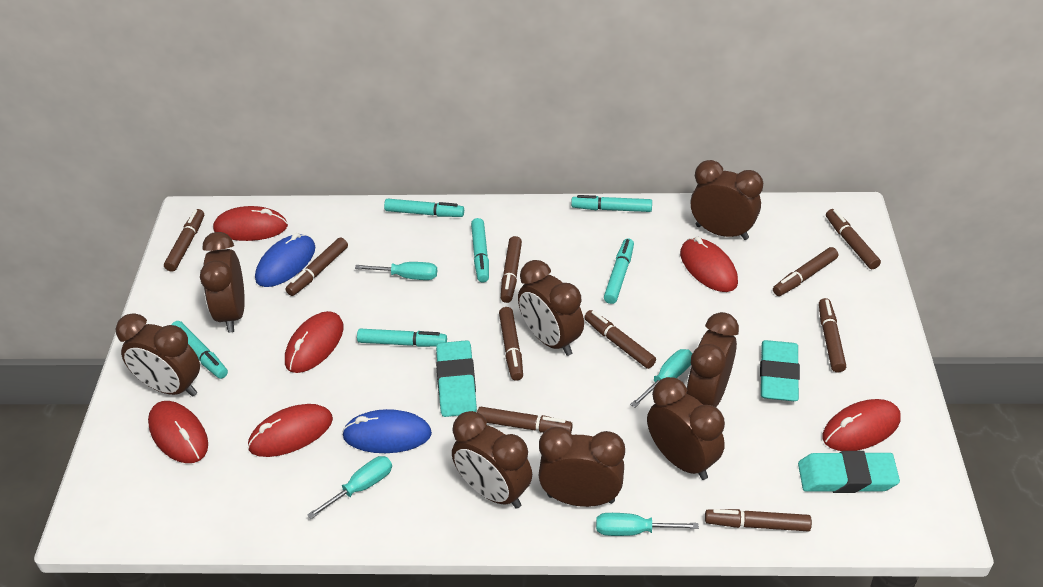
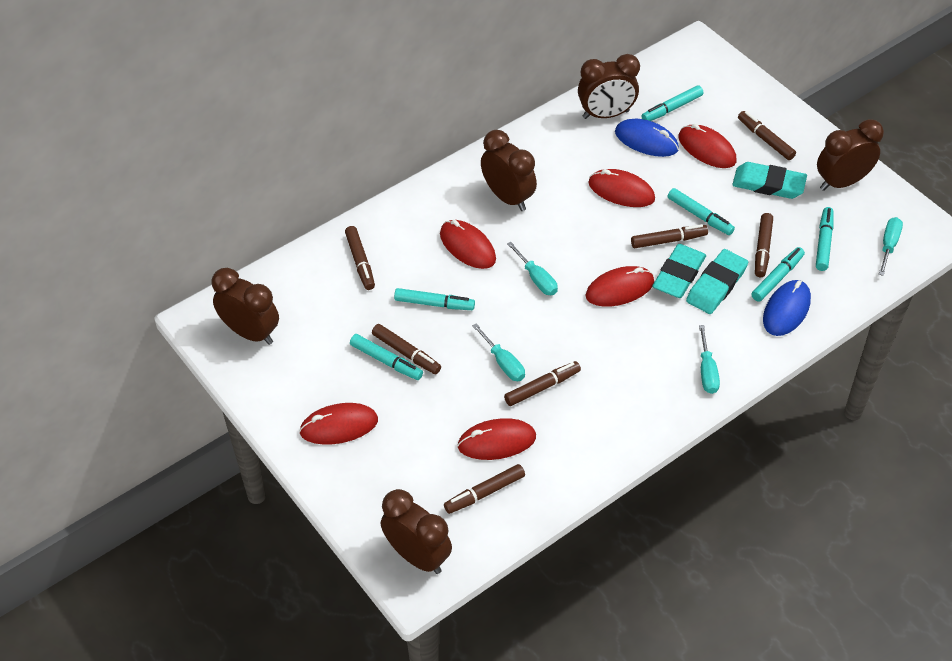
brown clock: 8 -> 5
brown marker: 10 -> 7

